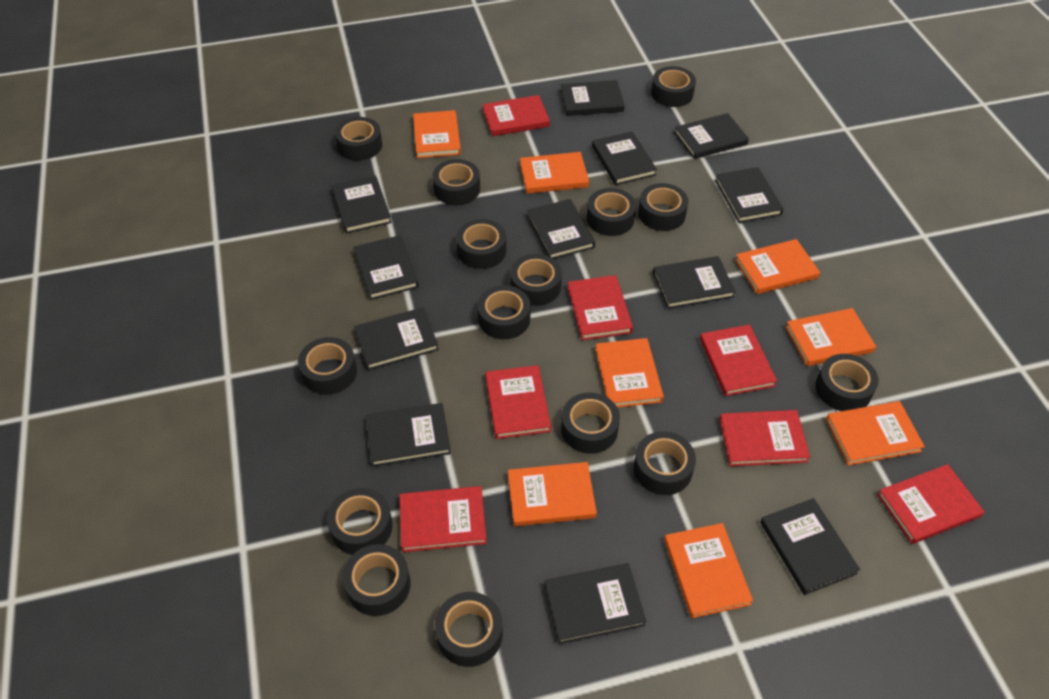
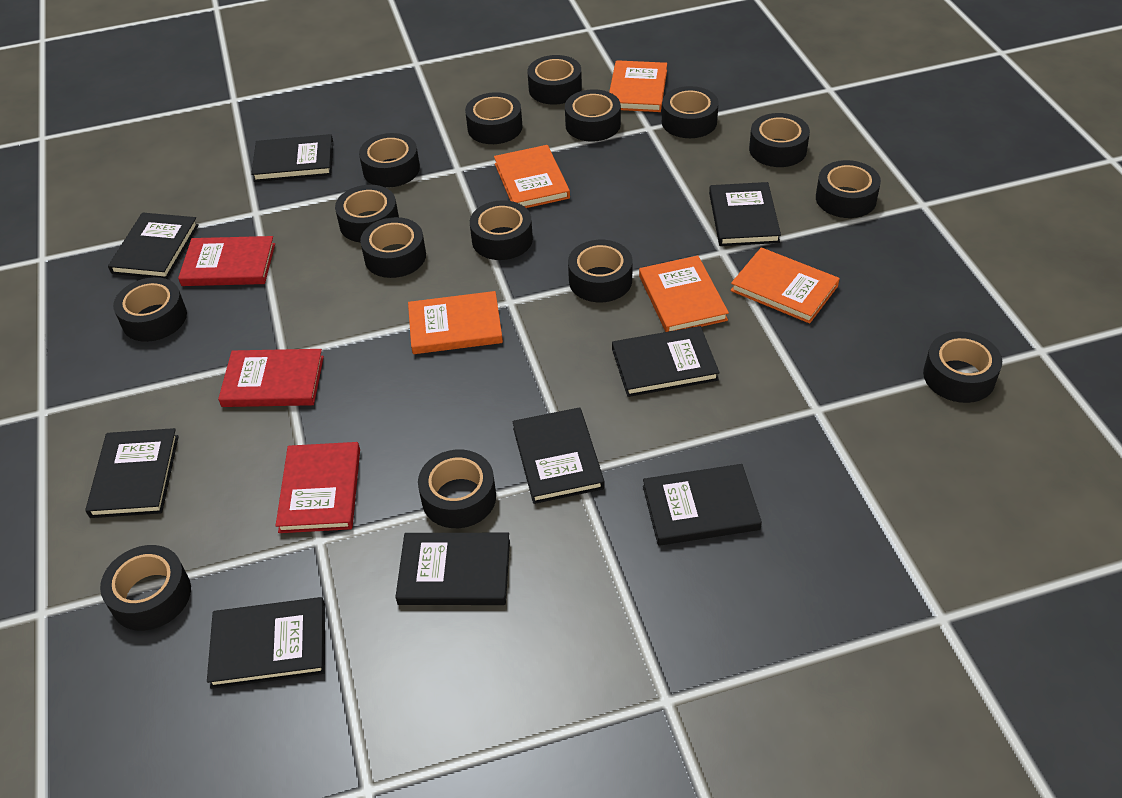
black book: 12 -> 9
orange book: 8 -> 5
red book: 7 -> 3

